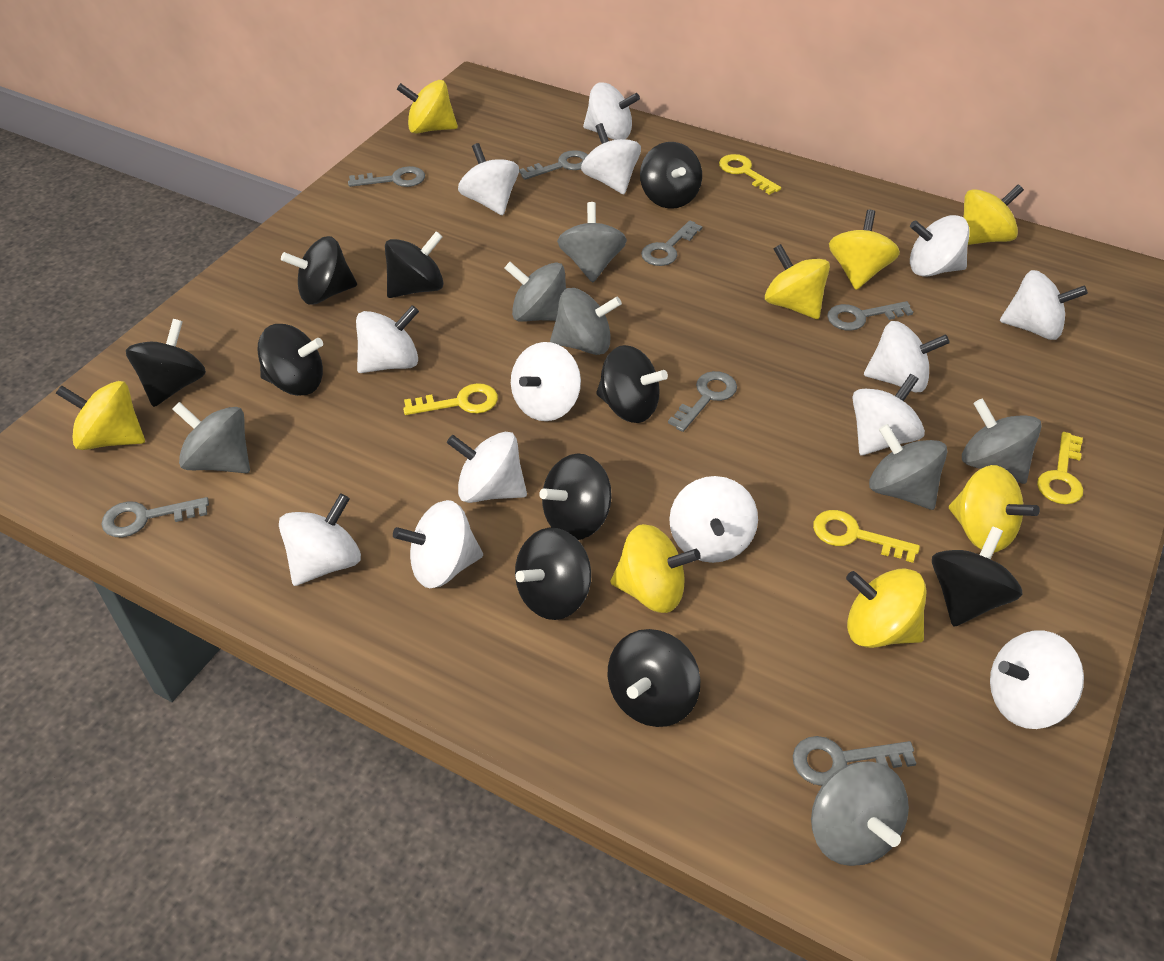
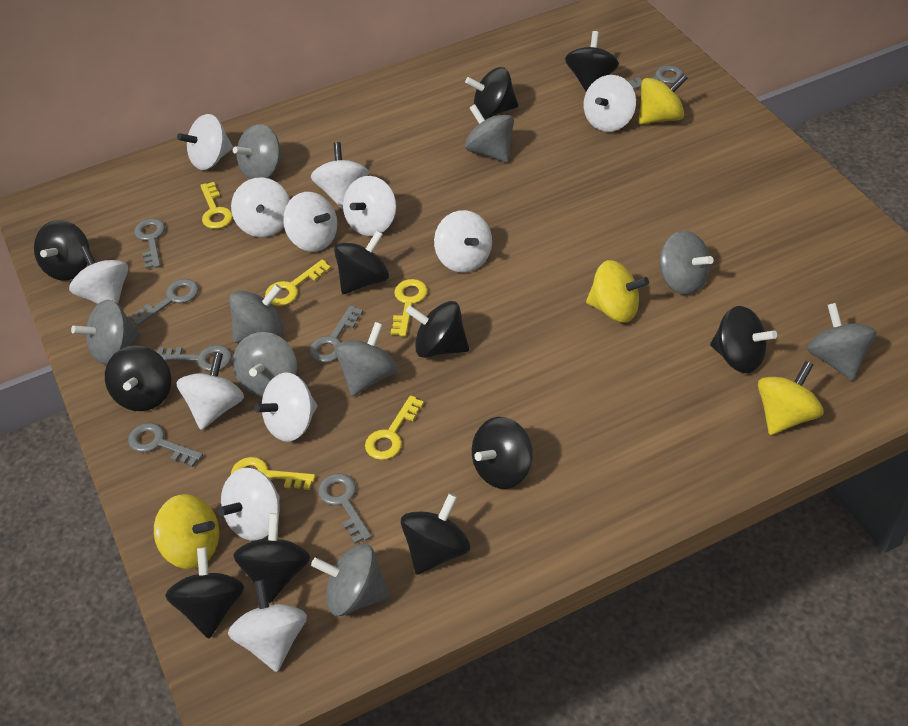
black spinning top: 10 -> 11
grey spinning top: 7 -> 9
white spinning top: 14 -> 12
yellow key: 4 -> 5
yellow spinning top: 8 -> 4

